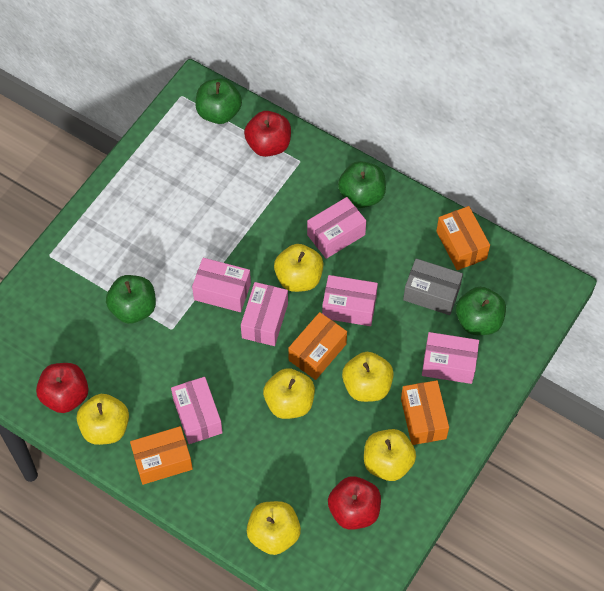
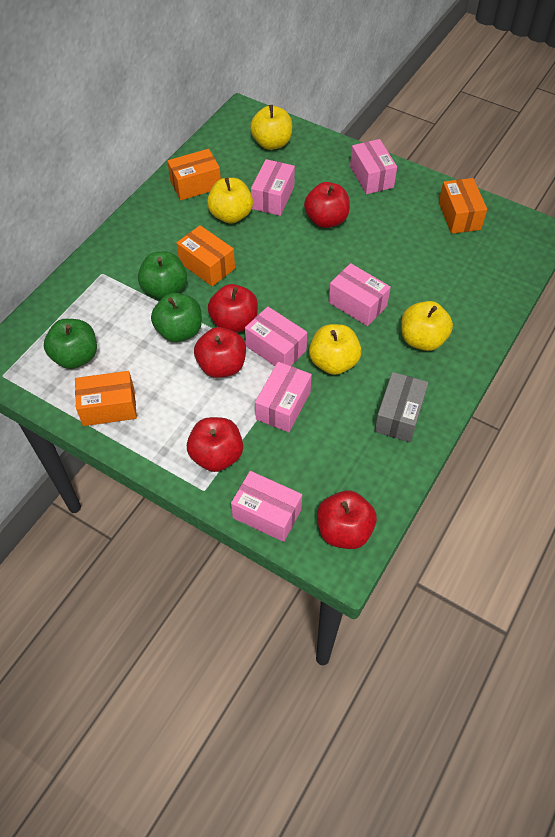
green apple: 4 -> 3
red apple: 3 -> 5
yellow apple: 6 -> 4

